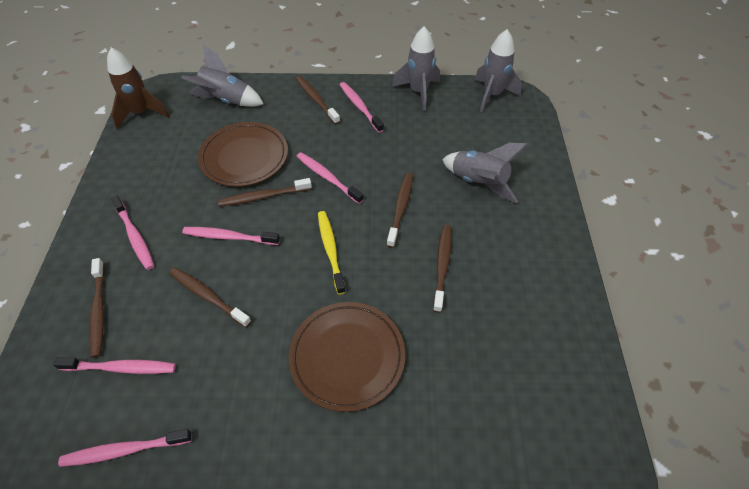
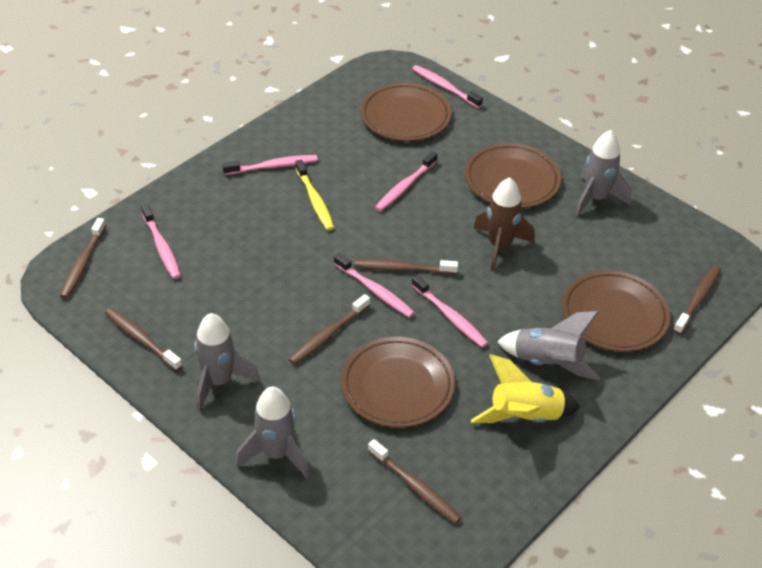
brown plate: 2 -> 4
yellow rocket: 0 -> 1

